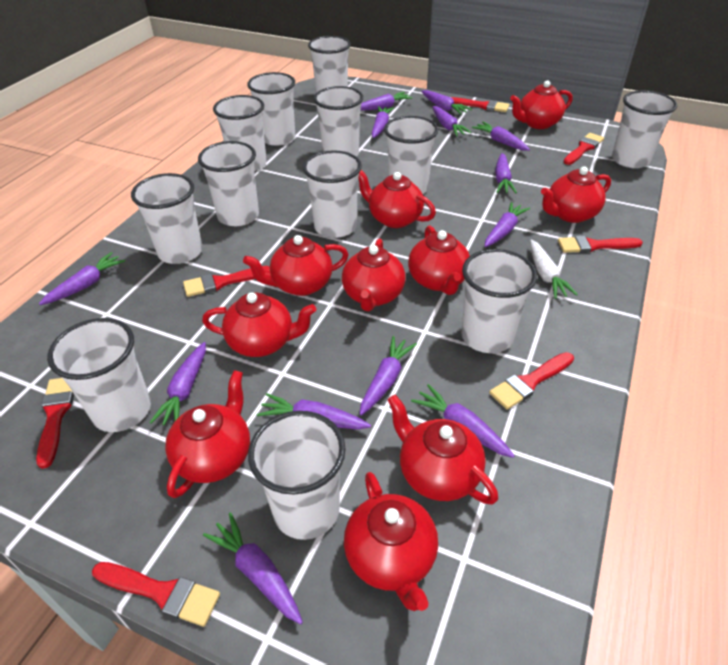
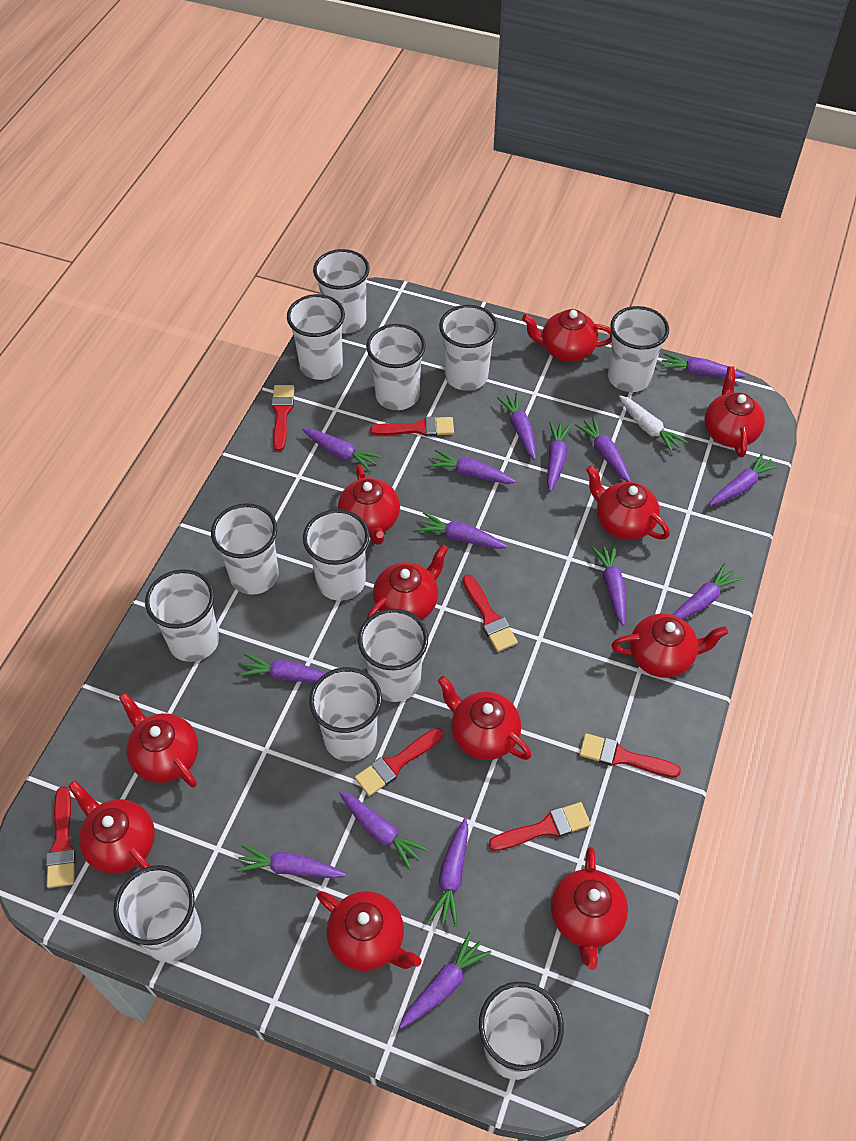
purple carrot: 13 -> 15
red teapot: 10 -> 11

